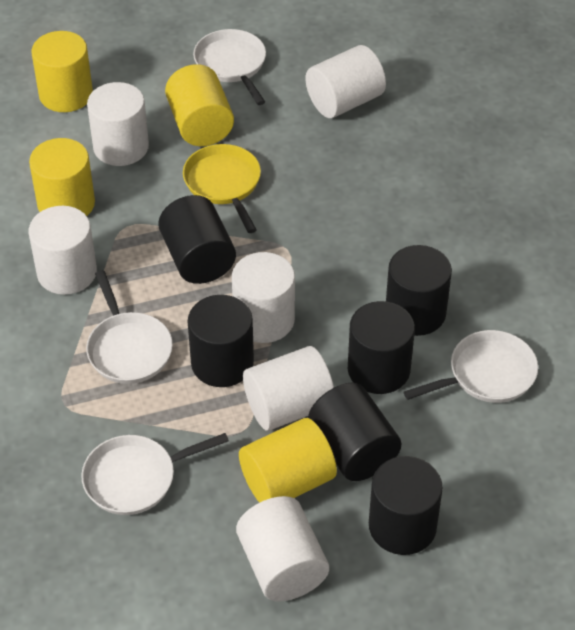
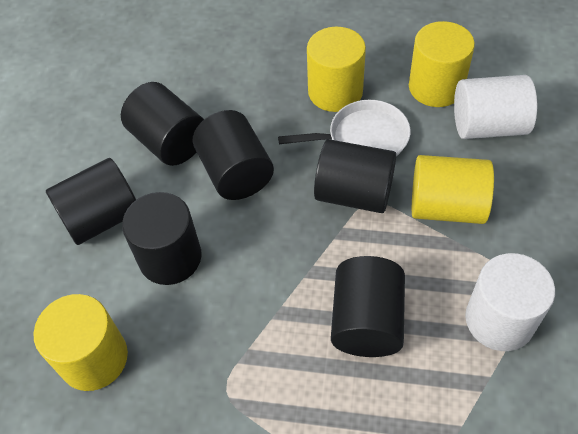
white cylinder: 6 -> 2
white pan: 4 -> 1
yellow pan: 1 -> 0

